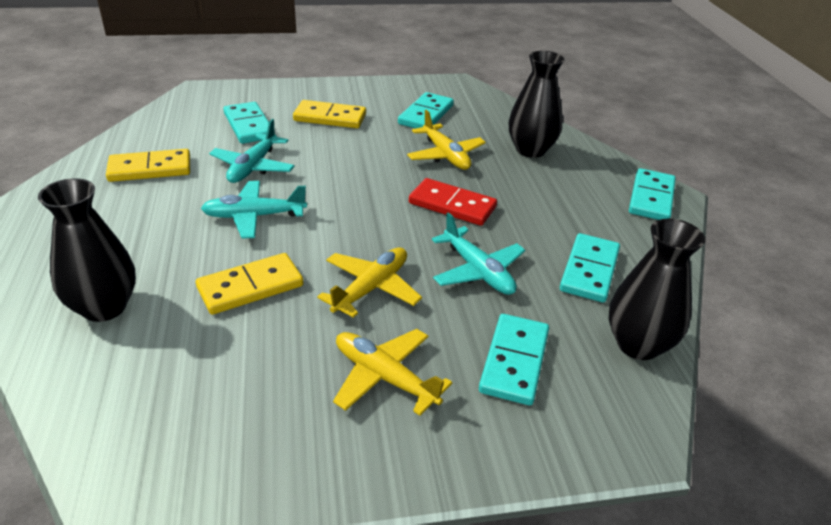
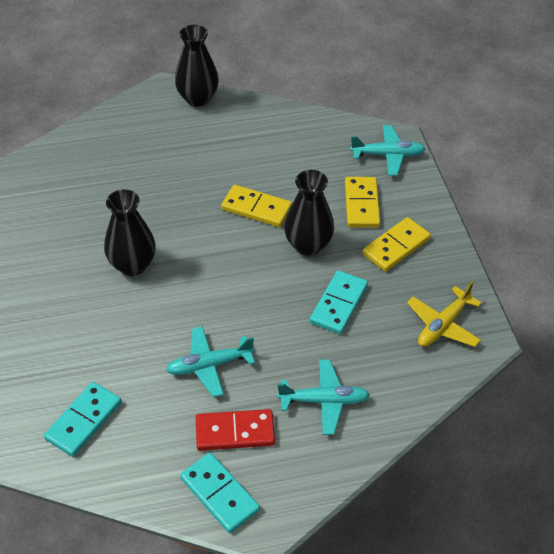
turquoise domino: 5 -> 3
yellow plane: 3 -> 1

